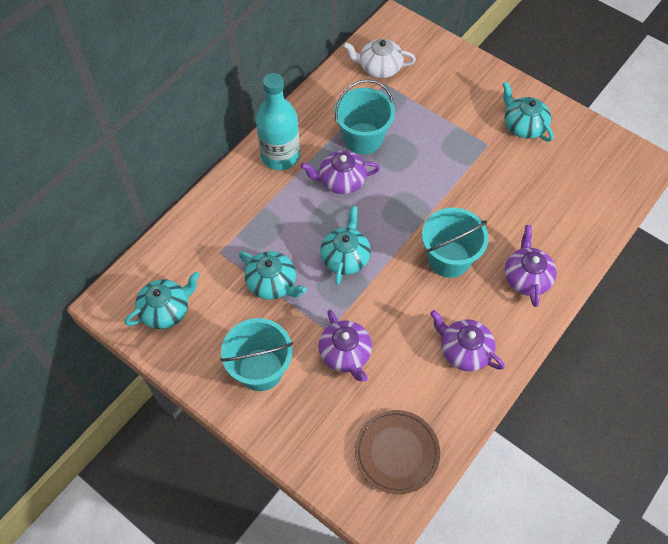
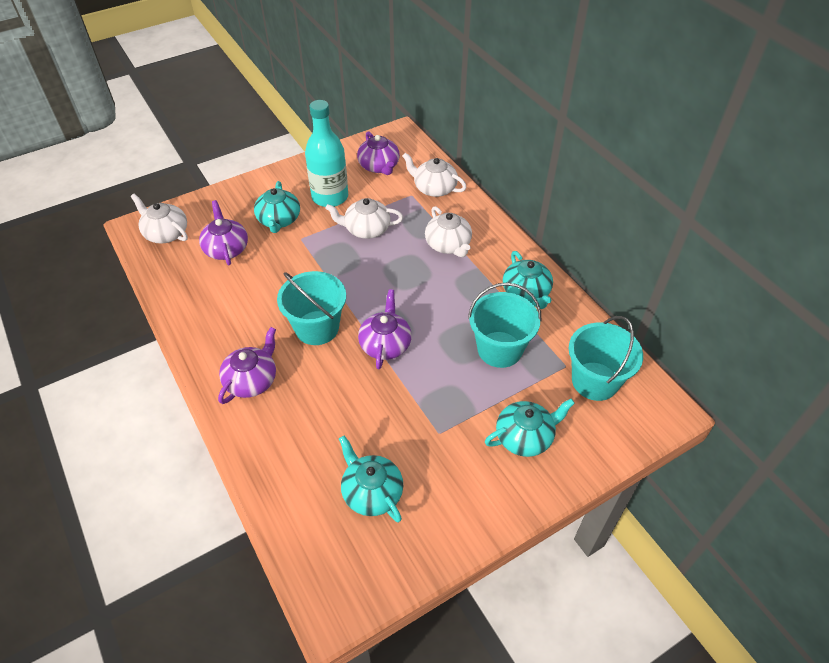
brown plate: 1 -> 0
white teapot: 1 -> 4

